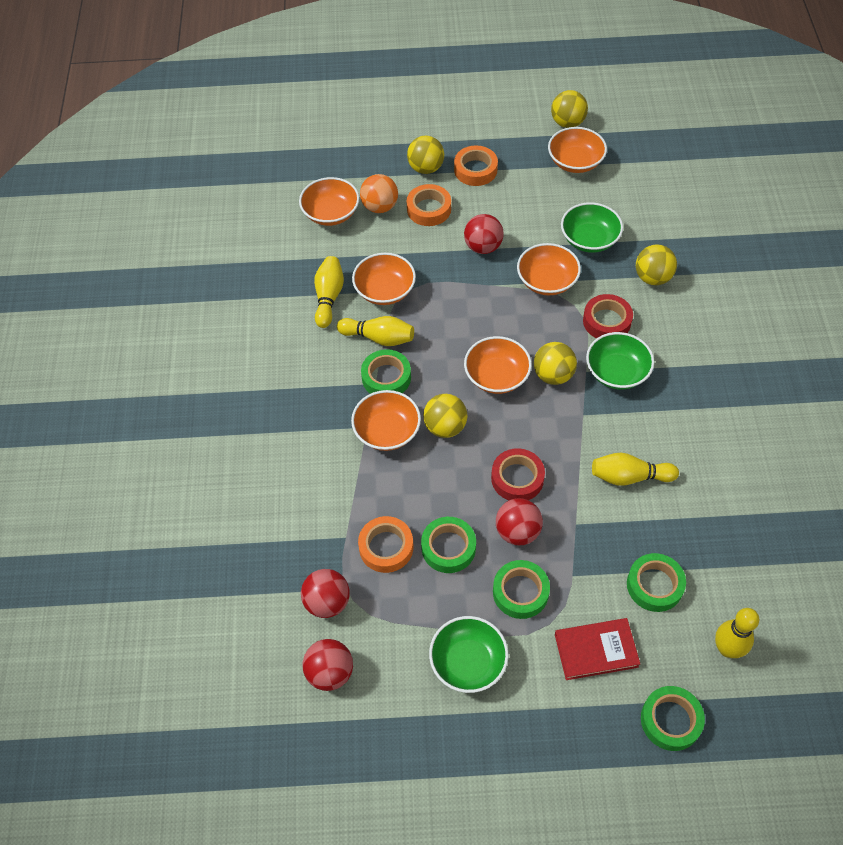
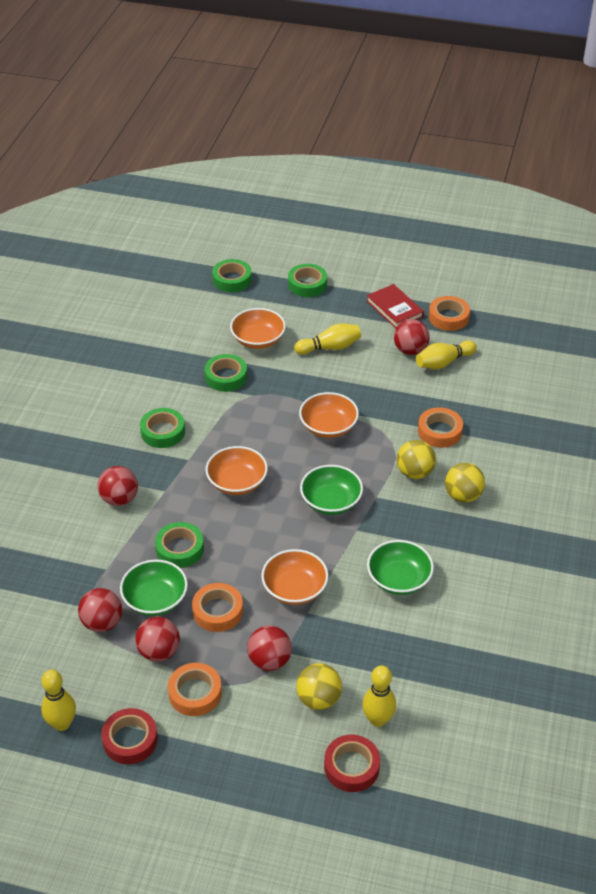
orange ball: 1 -> 0
orange bowl: 6 -> 4
orange tape: 3 -> 4
red ball: 4 -> 5
yellow ball: 5 -> 3

